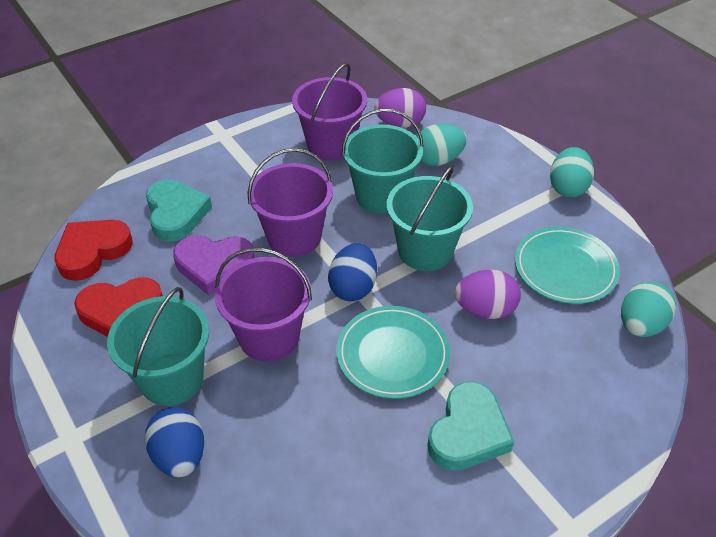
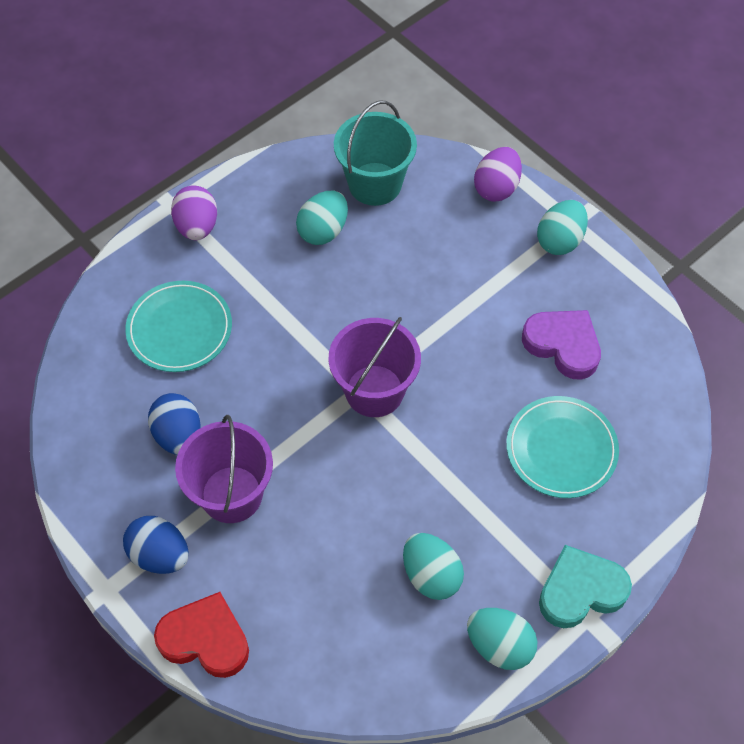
purple bucket: 3 -> 2
red heart: 2 -> 1
turquoise bucket: 3 -> 1
turquoise egg: 3 -> 4
turquoise heart: 2 -> 1

